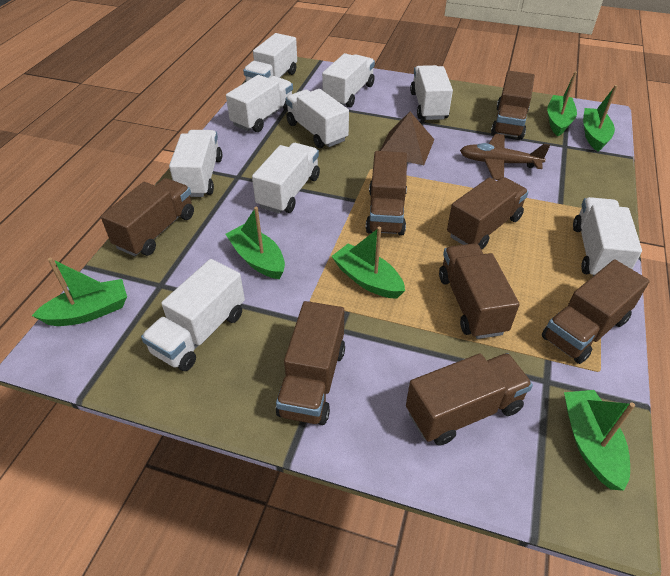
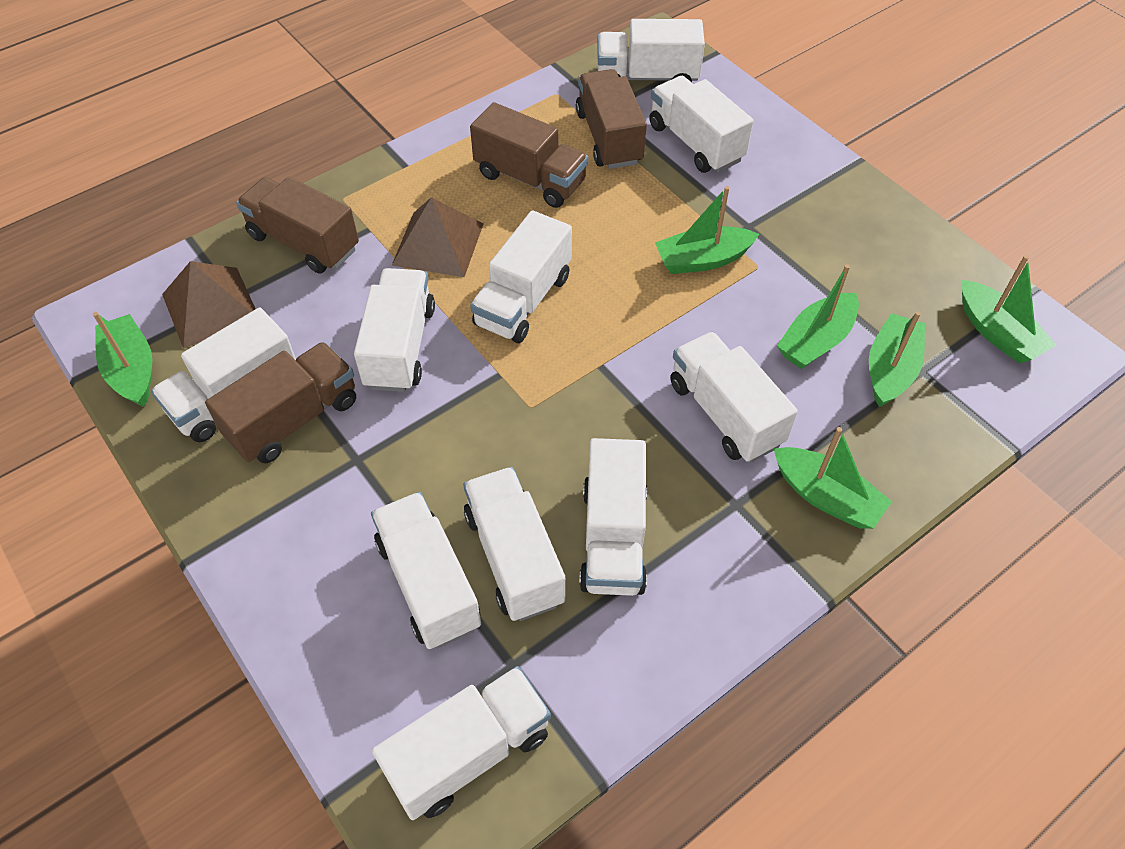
brown plane: 1 -> 0
brown pyramid: 1 -> 2
brown truck: 8 -> 4
white truck: 9 -> 10

